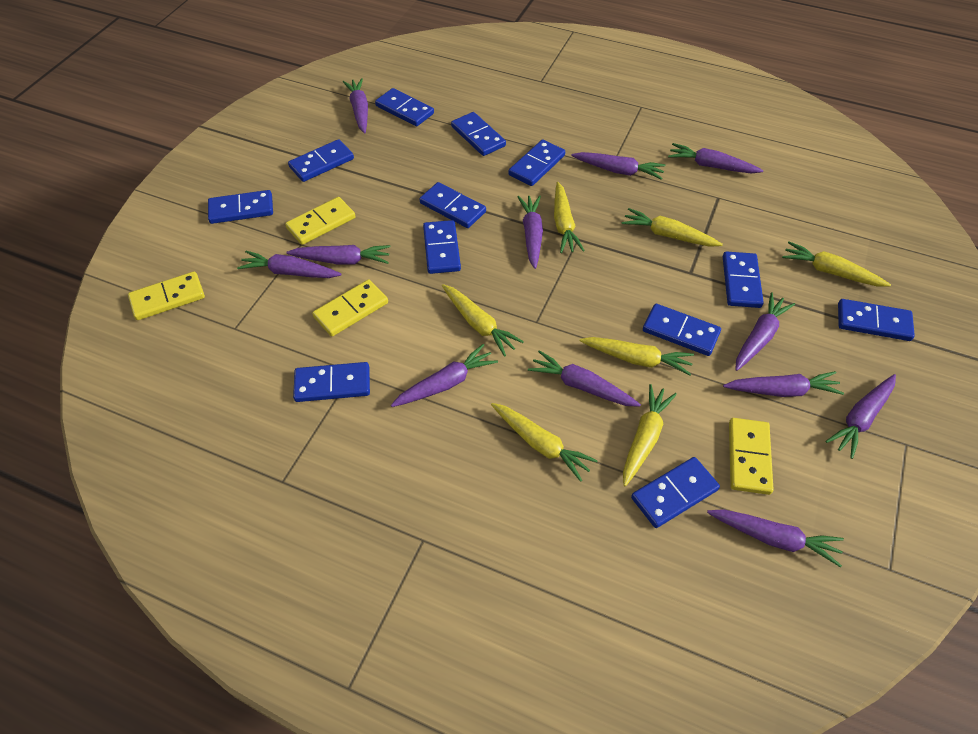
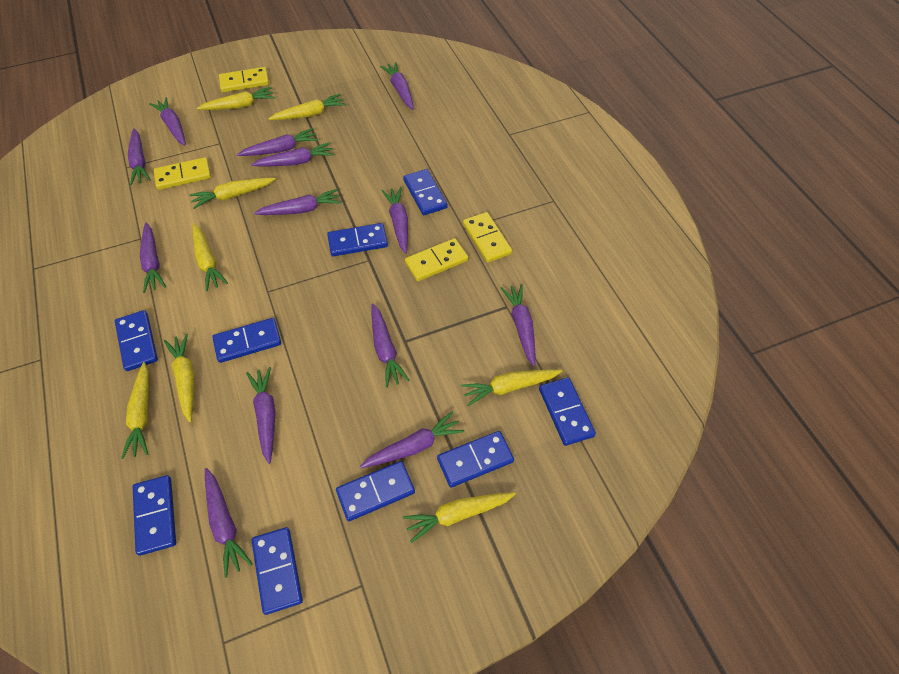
blue domino: 12 -> 9
purple carrot: 12 -> 13
yellow carrot: 7 -> 8

